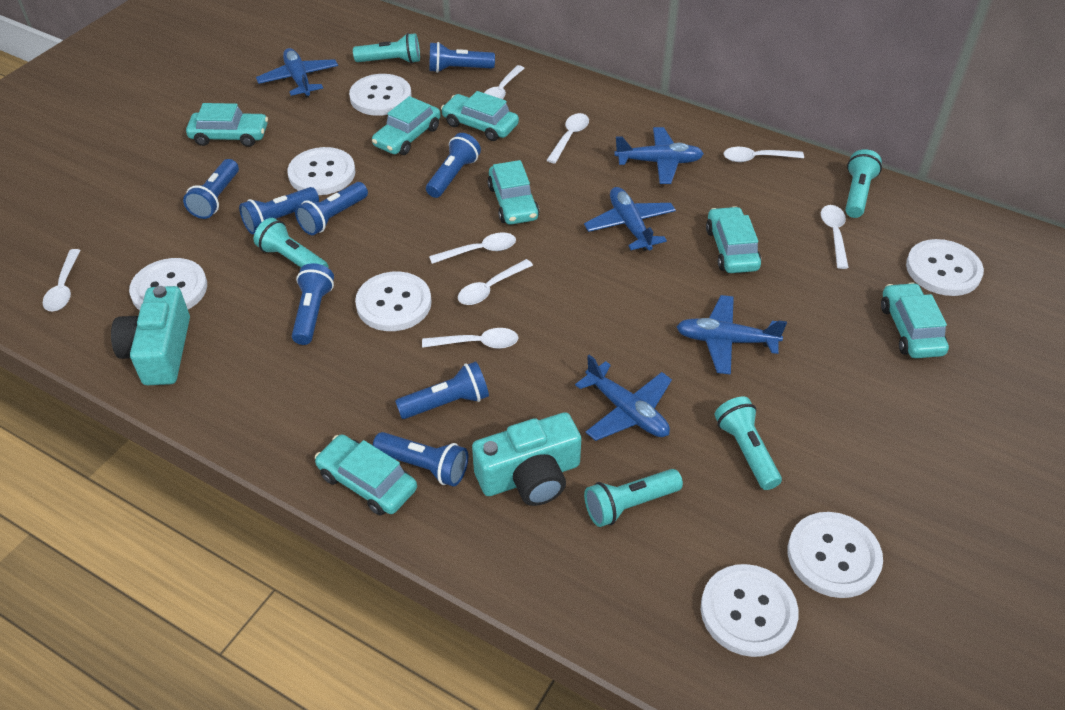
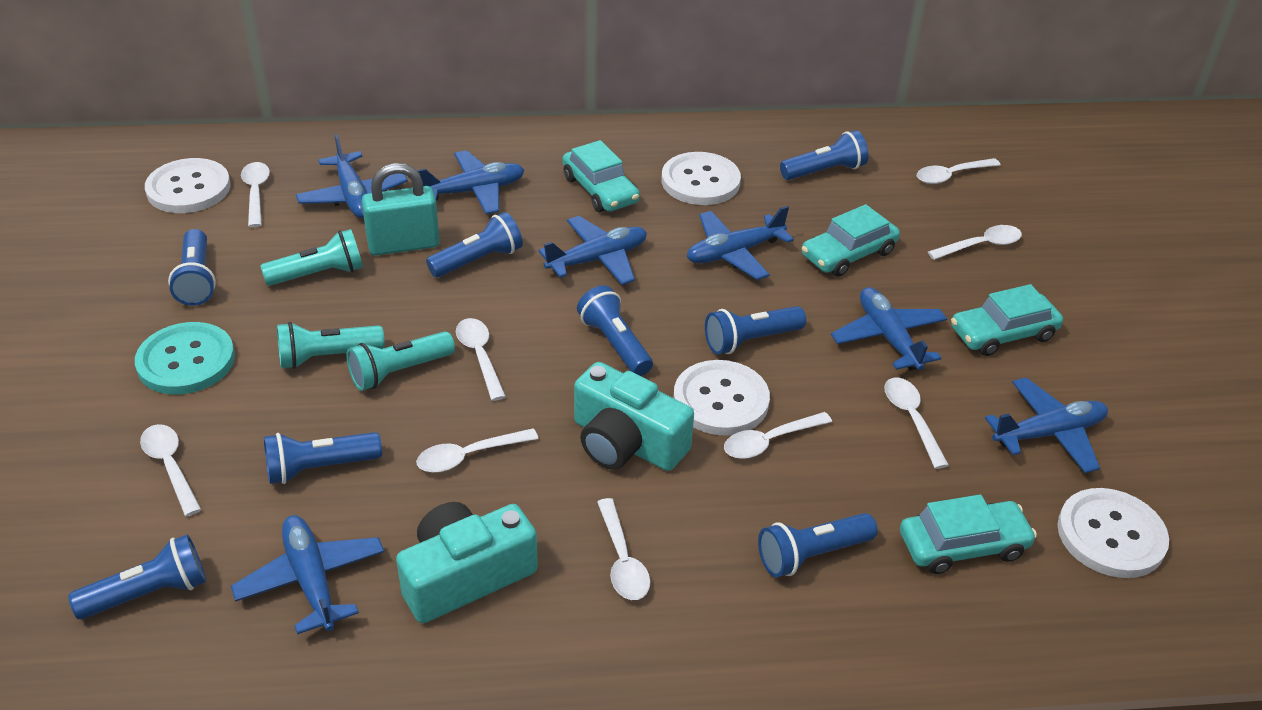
blue plane: 5 -> 7
turquoise button: 0 -> 1
turquoise car: 7 -> 4
turquoise flashlight: 5 -> 3
turquoise padlock: 0 -> 1
white button: 7 -> 4
white spoon: 8 -> 9

